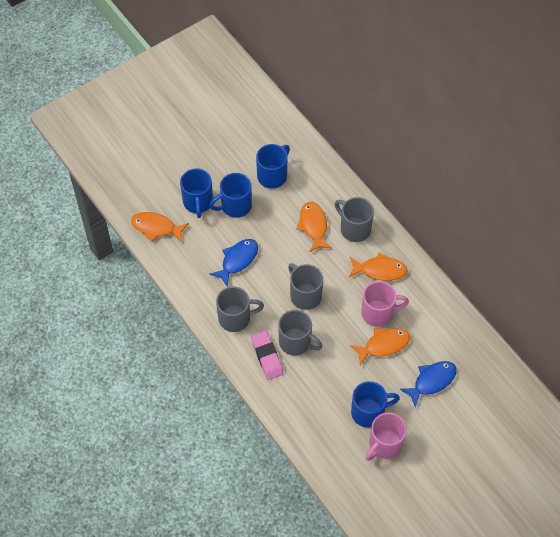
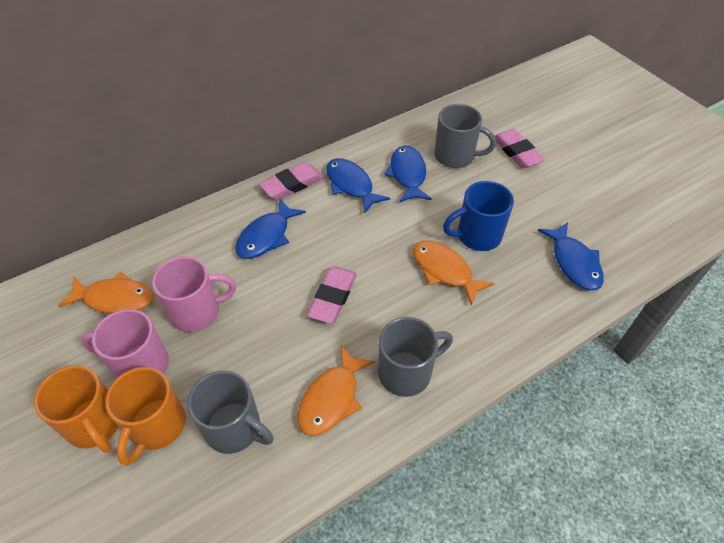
blue fish: 2 -> 4
blue mug: 4 -> 1
grey mug: 4 -> 3
orange fish: 4 -> 3
orange mug: 0 -> 2
pink eraser: 1 -> 3

